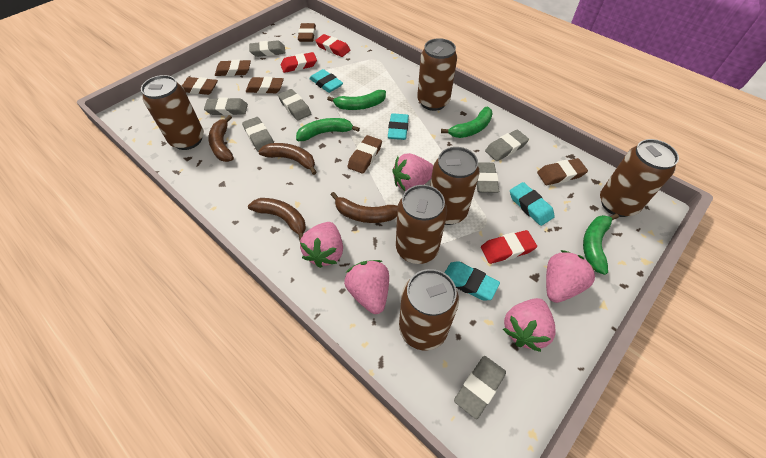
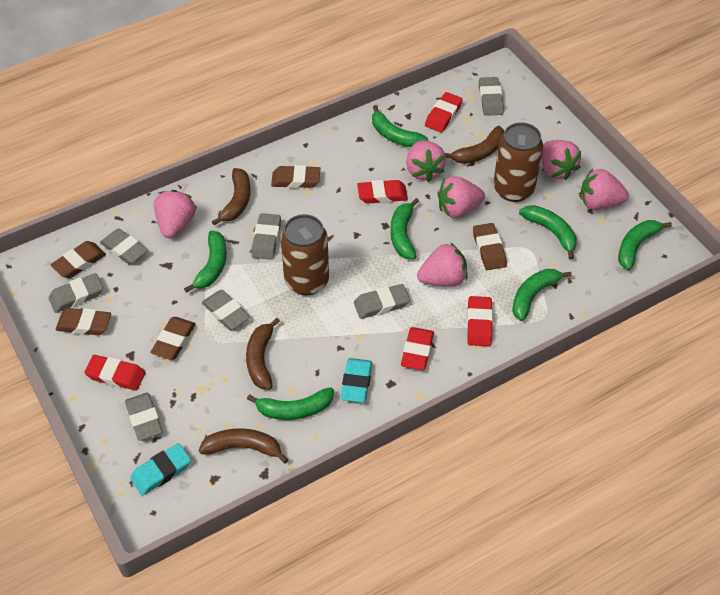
brown can: 6 -> 2
brown eraser: 6 -> 5
green banana: 4 -> 7
pink strawberry: 5 -> 6
red eraser: 3 -> 5
turquoise eraser: 4 -> 2

